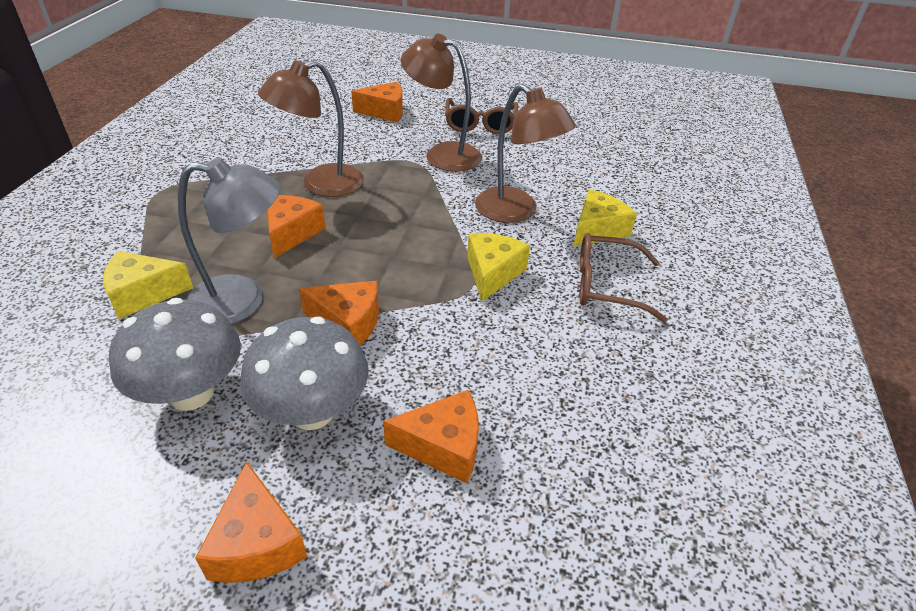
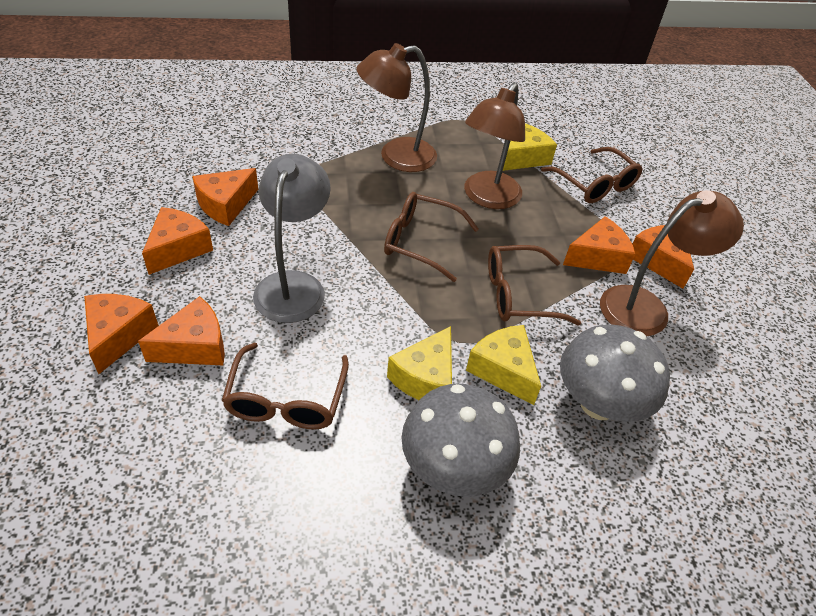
brown glasses: 2 -> 4
orange cheese: 5 -> 6

